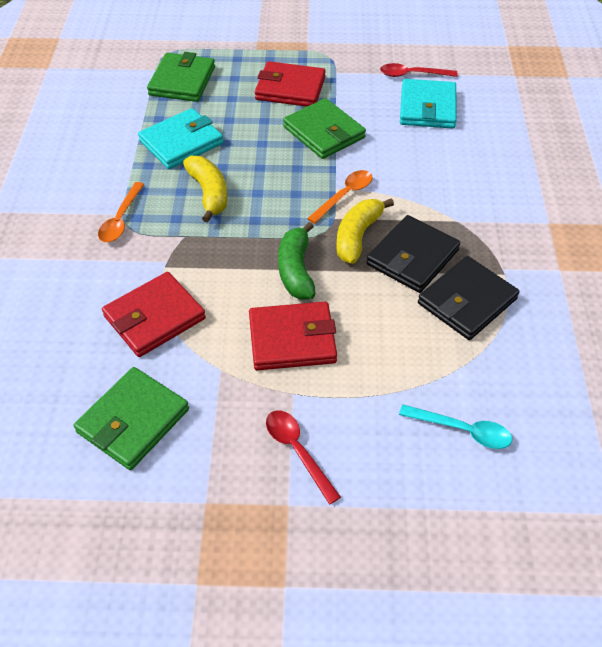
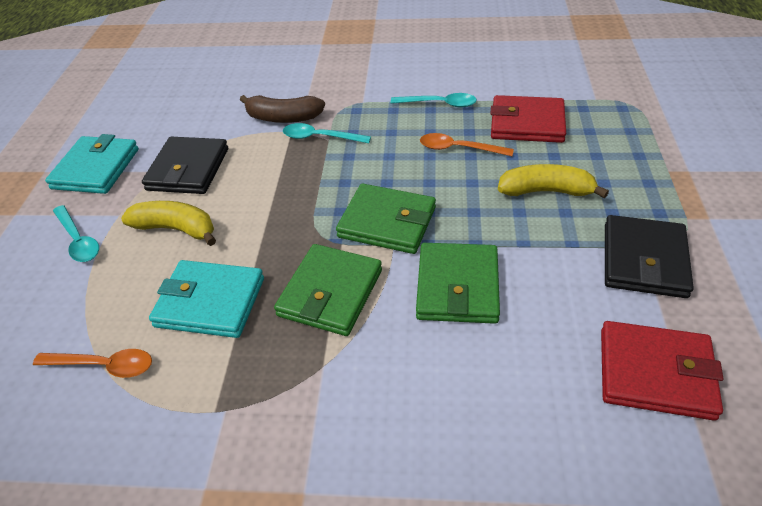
brown banana: 0 -> 1
green banana: 1 -> 0
red spoon: 2 -> 0
red wallet: 3 -> 2
turquoise spoon: 1 -> 3

